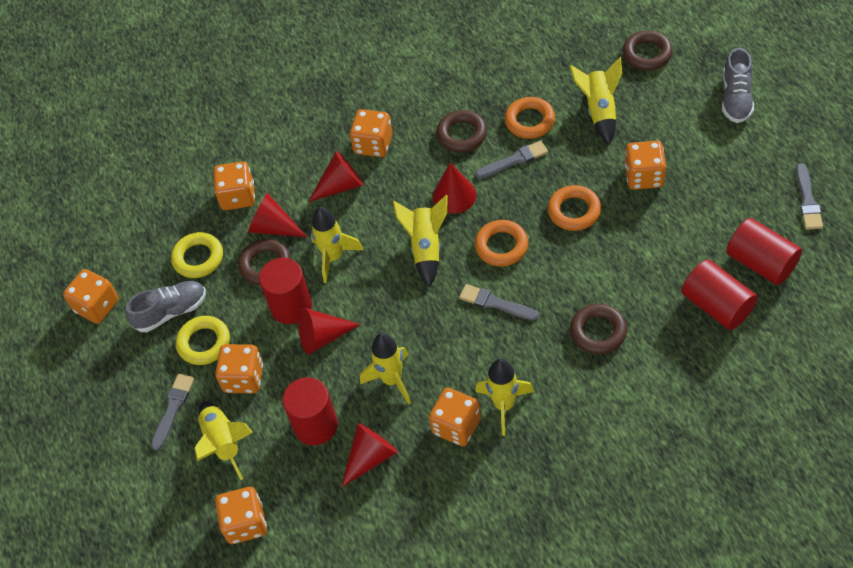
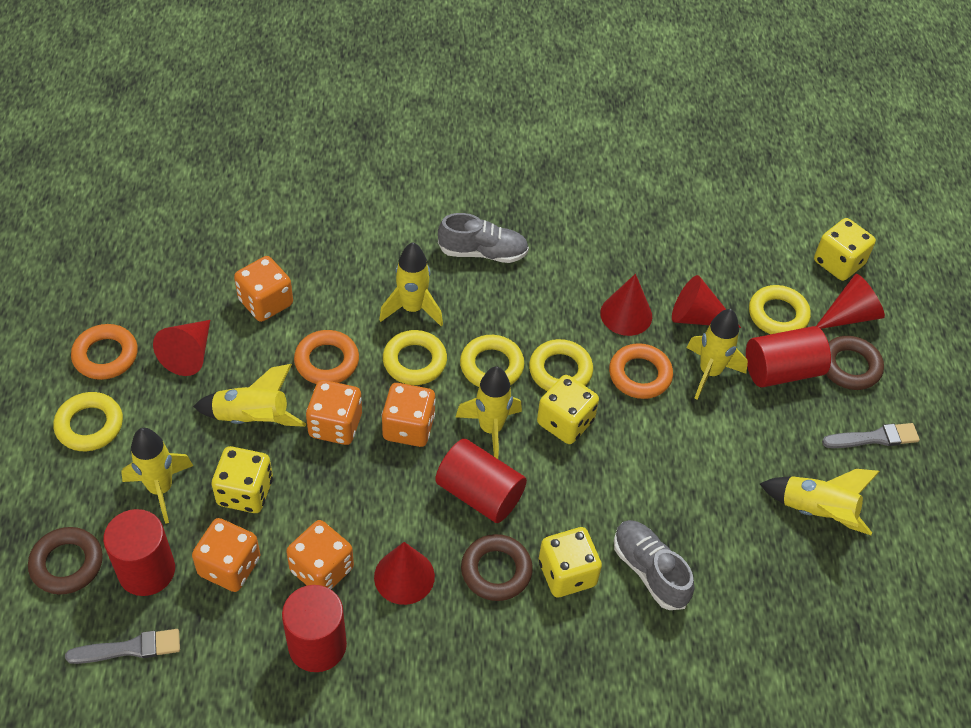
brown ring: 4 -> 3
grey brush: 4 -> 2
orange dice: 7 -> 5
yellow dice: 0 -> 4
yellow ring: 2 -> 5

